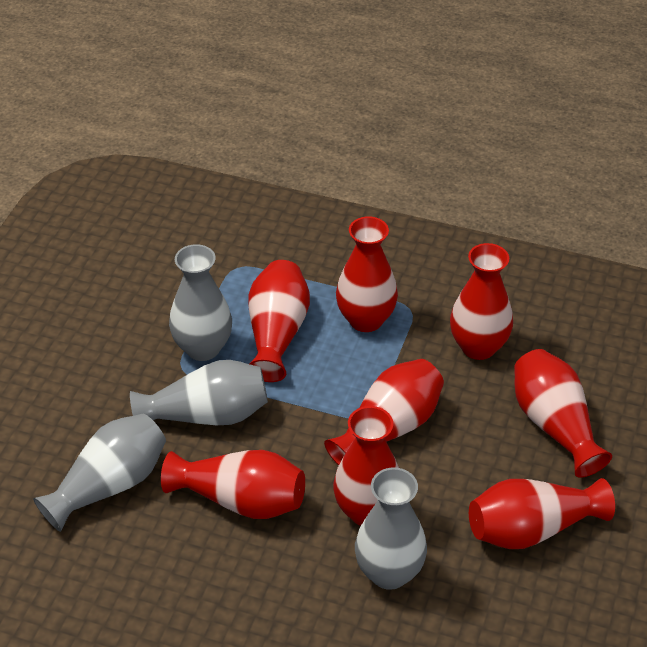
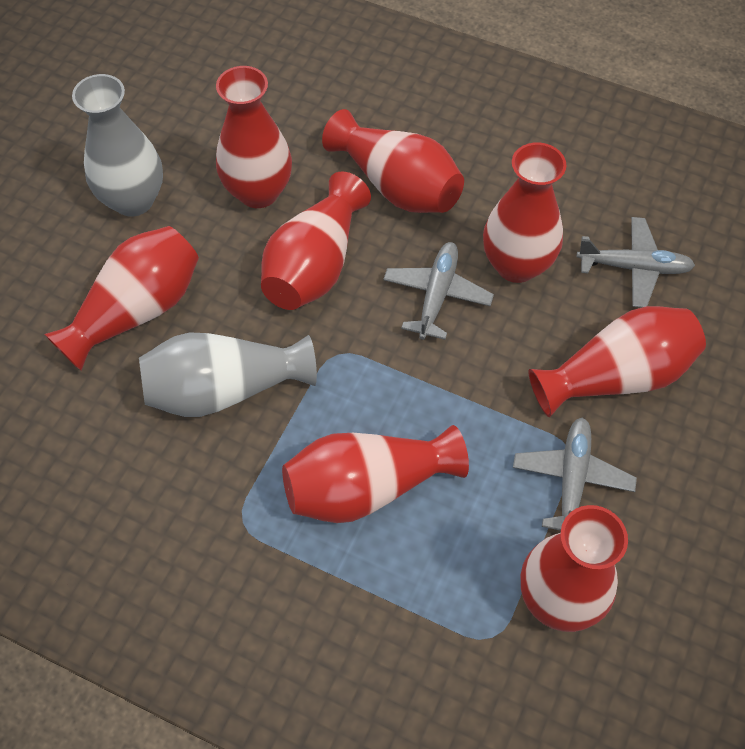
grey plane: 0 -> 3
grey vase: 4 -> 2

